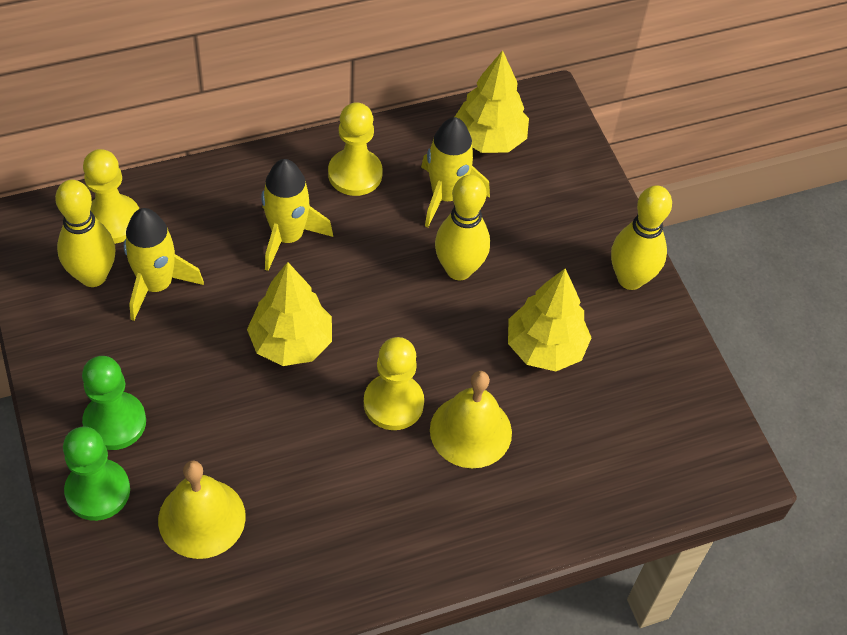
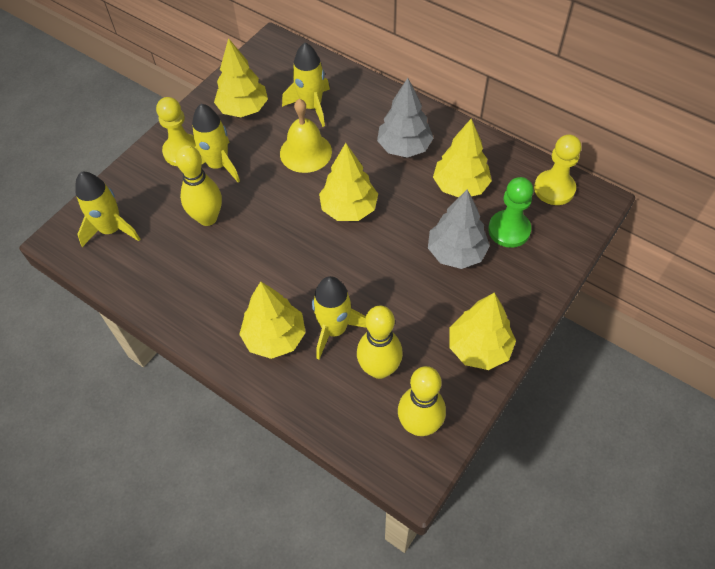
green pawn: 2 -> 1
grey tree: 0 -> 2
yellow bell: 2 -> 1
yellow pawn: 3 -> 2
yellow rocket: 3 -> 4
yellow tree: 3 -> 5

